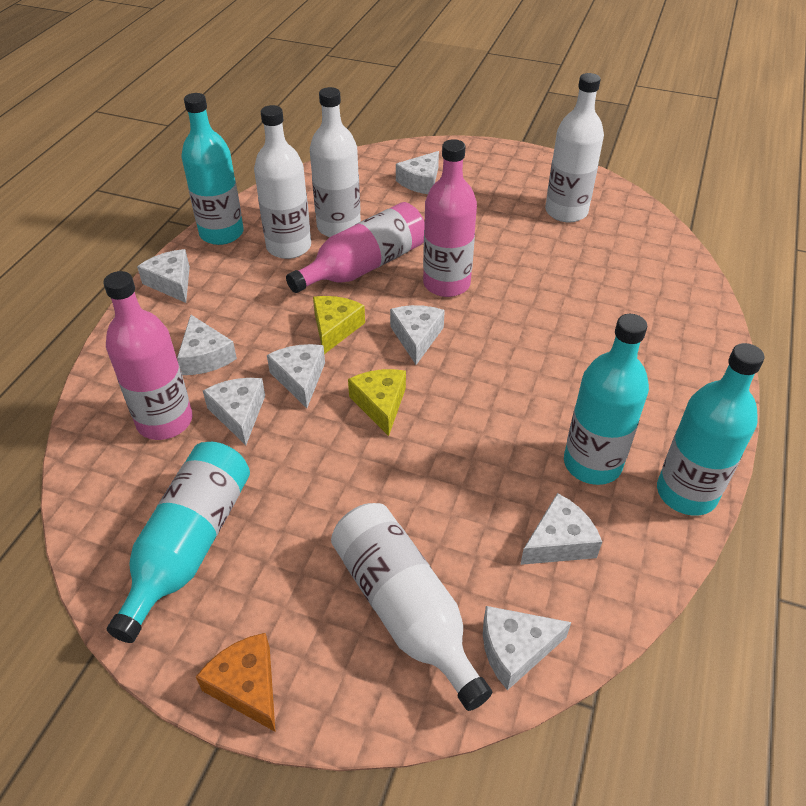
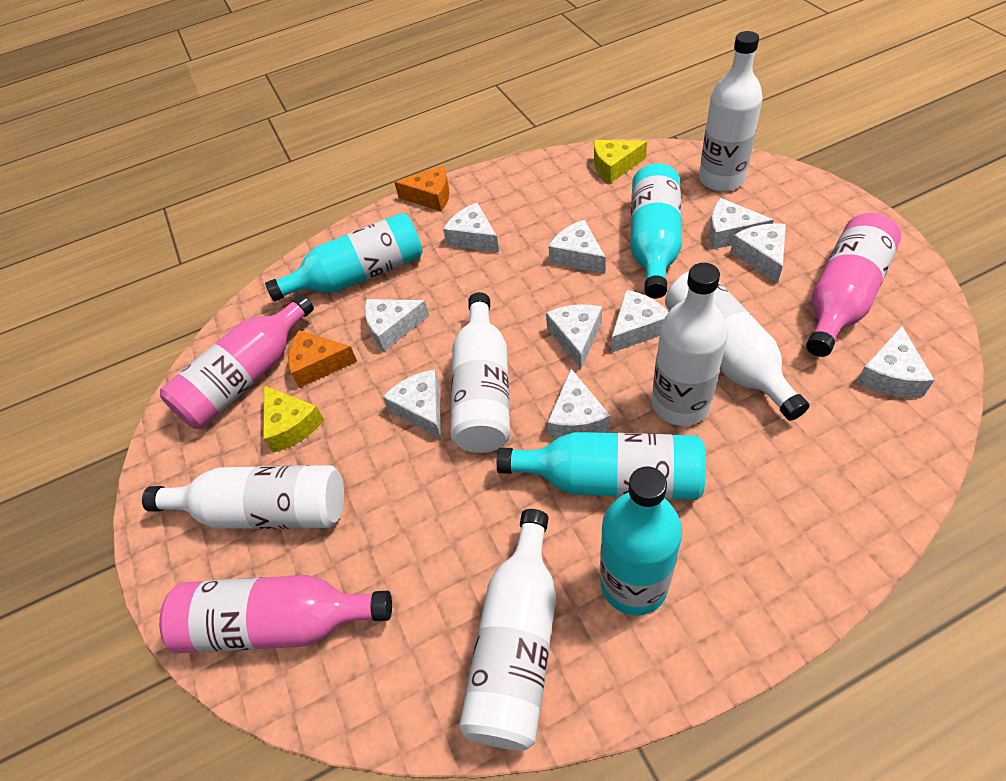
orange cheese: 1 -> 2
white bottle: 4 -> 6
white cheese: 8 -> 10

